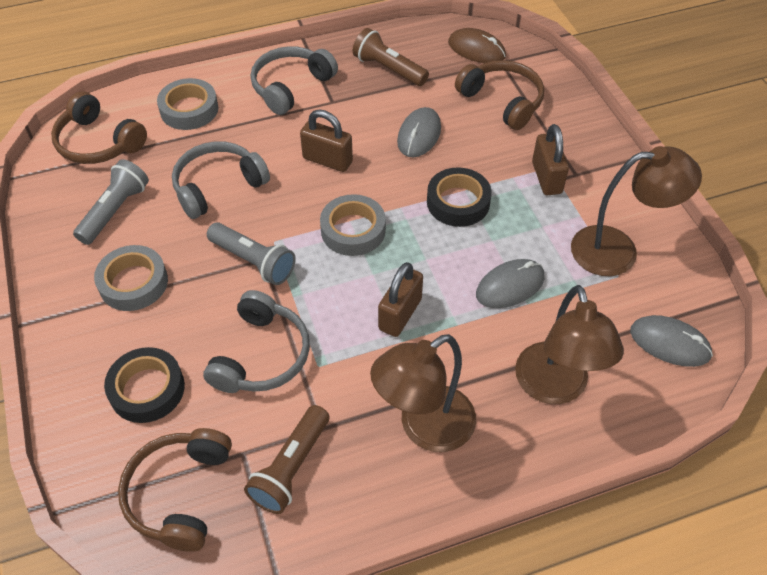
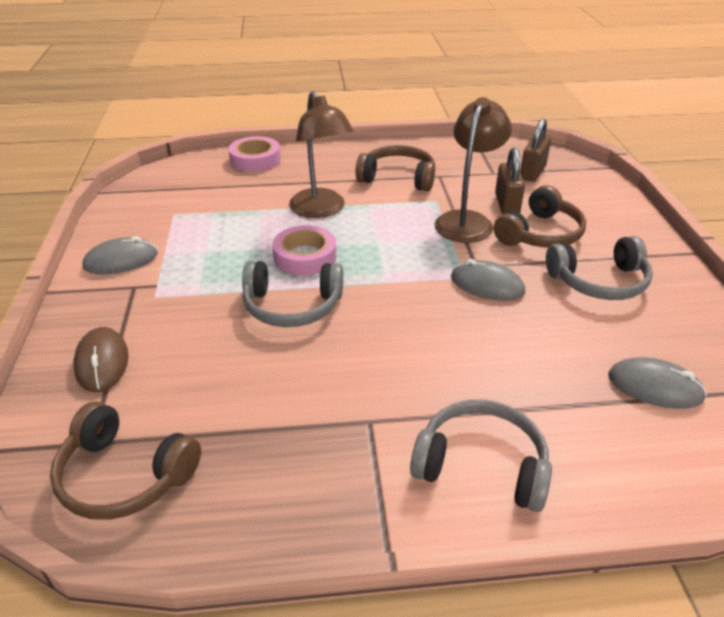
black tape: 2 -> 0
brown flashlight: 2 -> 0
brown lamp: 3 -> 2
brown padlock: 3 -> 2
grey flashlight: 2 -> 0
grey tape: 3 -> 0
pink tape: 0 -> 2

